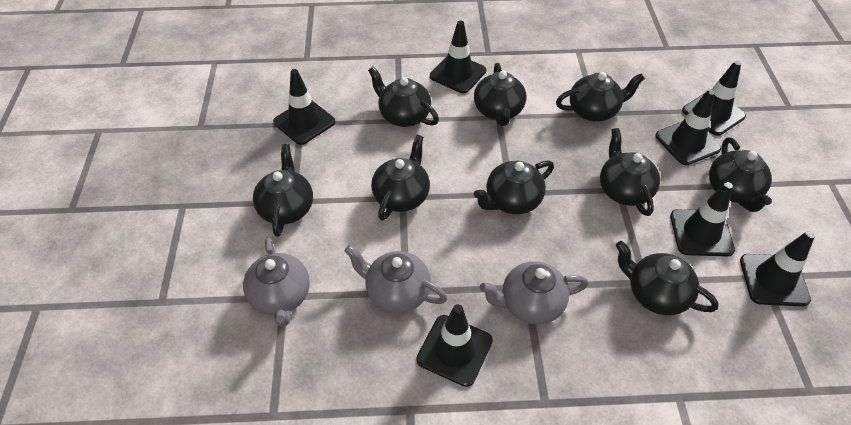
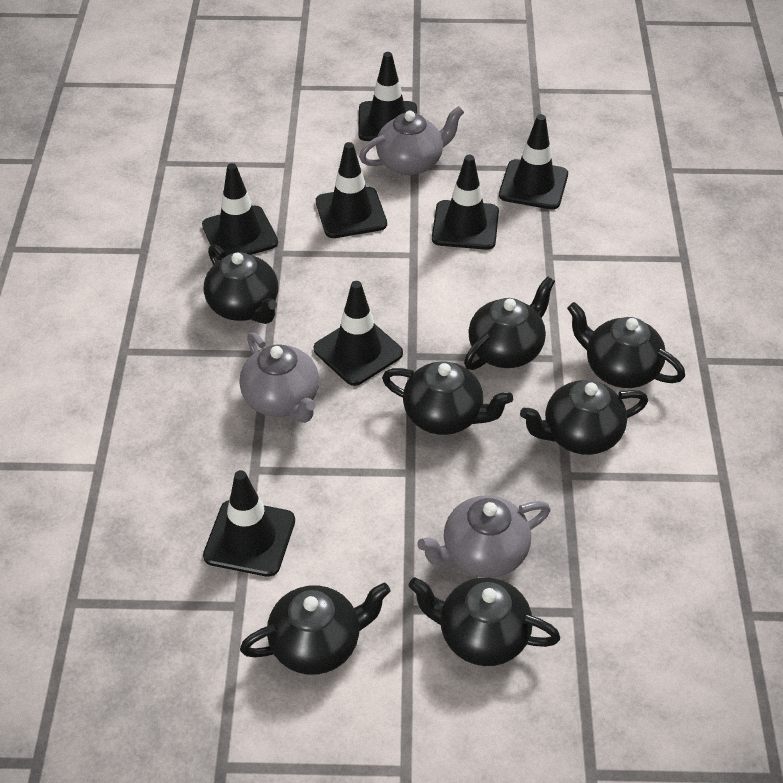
black teapot: 9 -> 7

